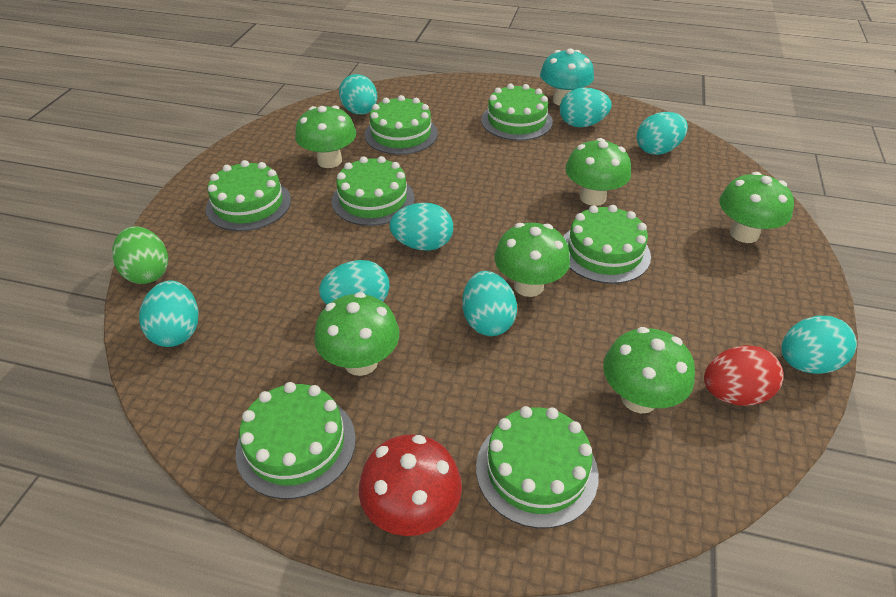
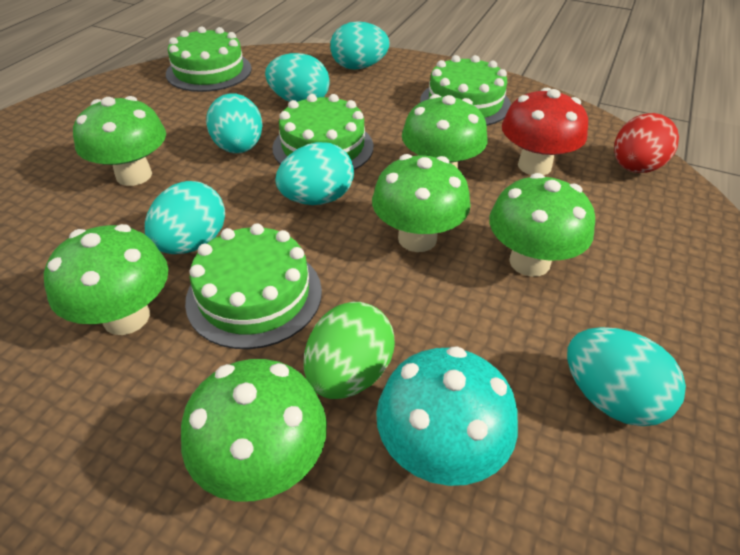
green cake: 7 -> 4
turquoise egg: 8 -> 6

